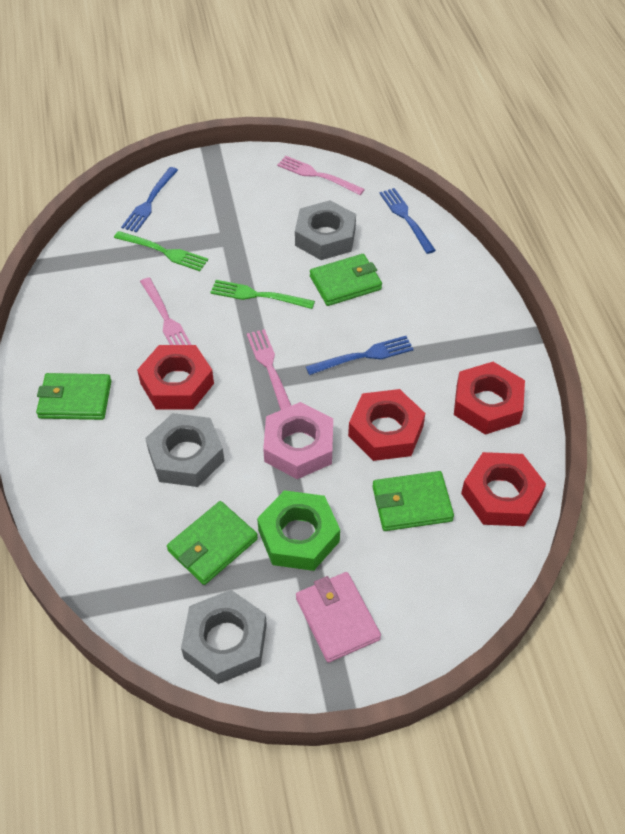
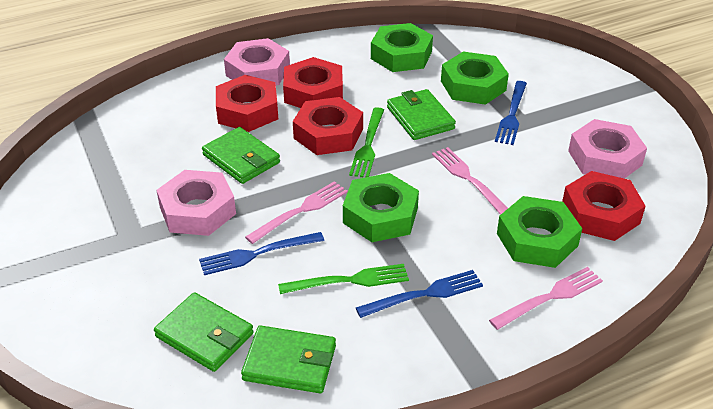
green nut: 1 -> 4
grey nut: 3 -> 0
pink nut: 1 -> 3
pink wallet: 1 -> 0

